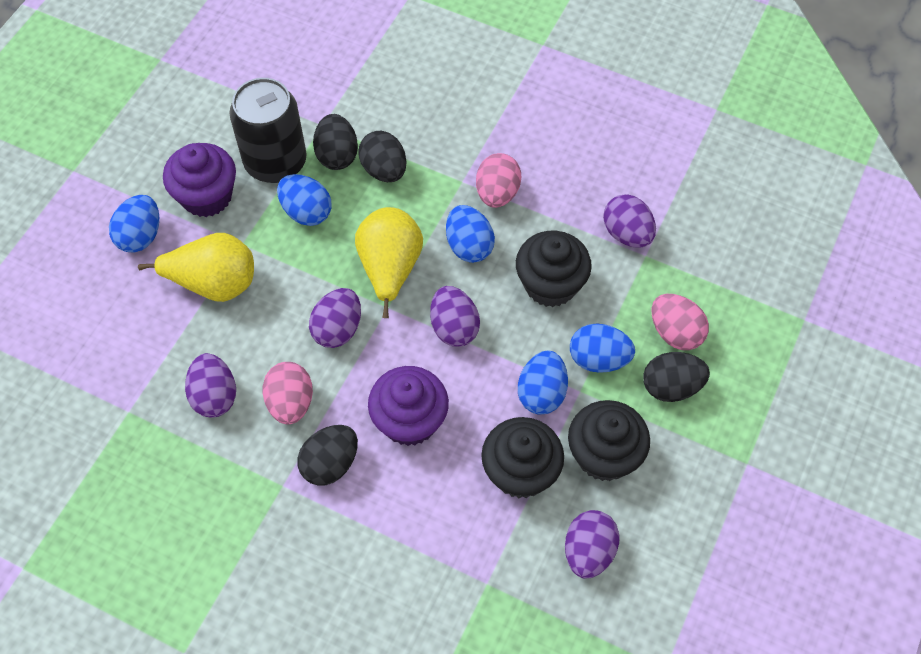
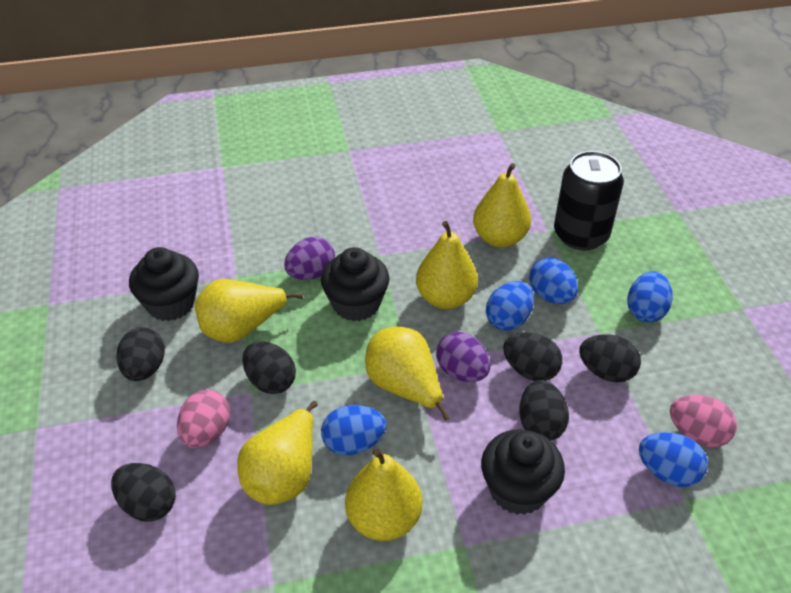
black egg: 4 -> 6
pink egg: 3 -> 2
purple cupcake: 2 -> 0
purple egg: 5 -> 2
yellow pear: 2 -> 6

